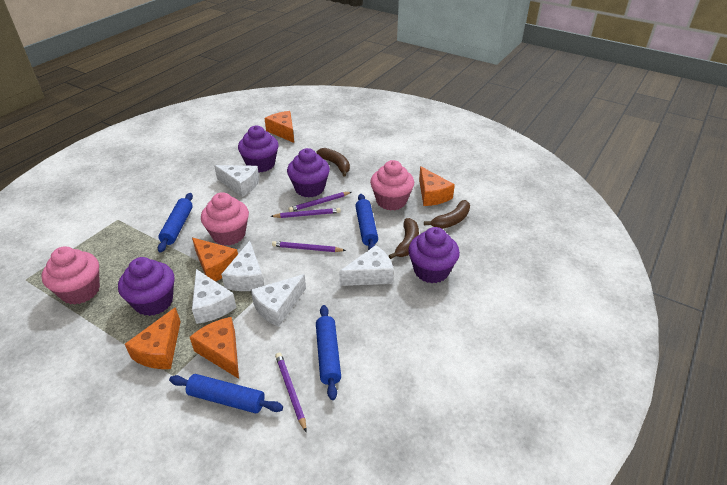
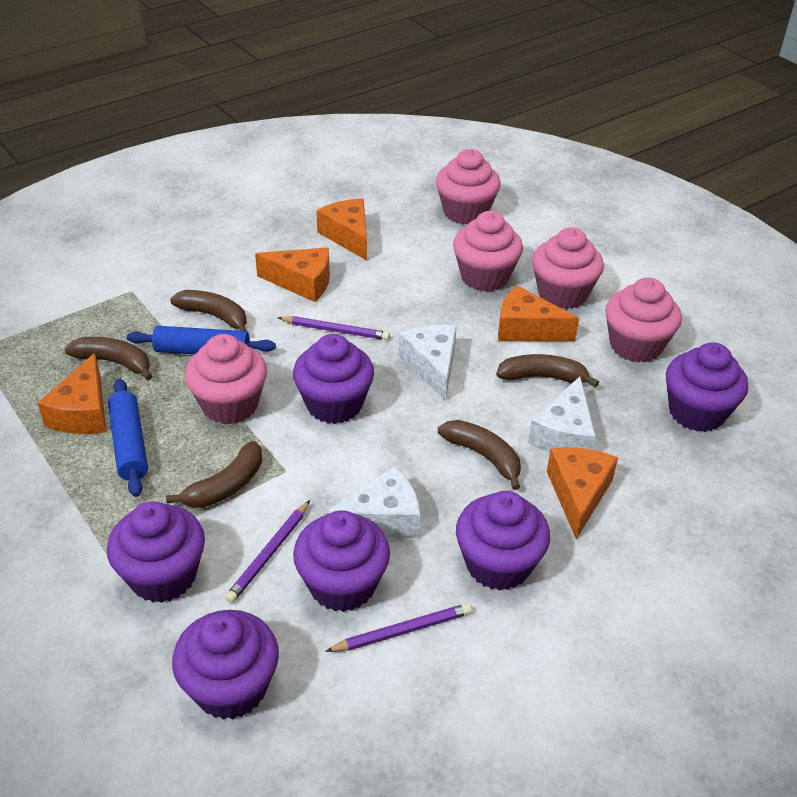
blue rolling pin: 4 -> 2
brown banana: 3 -> 5
pink cupcake: 3 -> 5
purple cupcake: 4 -> 6
purple pencil: 4 -> 3
white cheese: 5 -> 3

